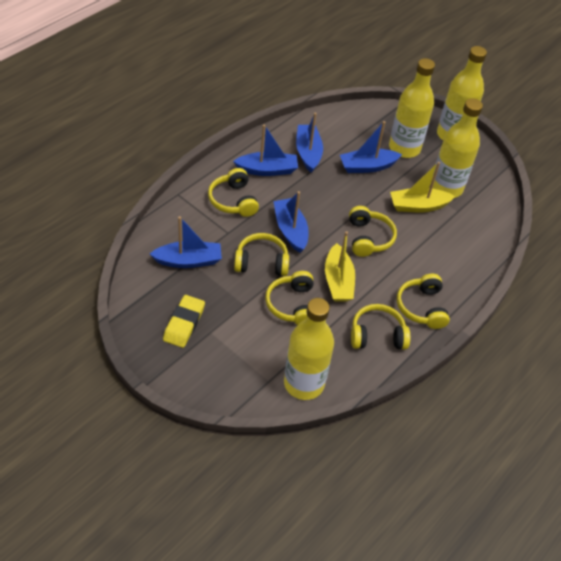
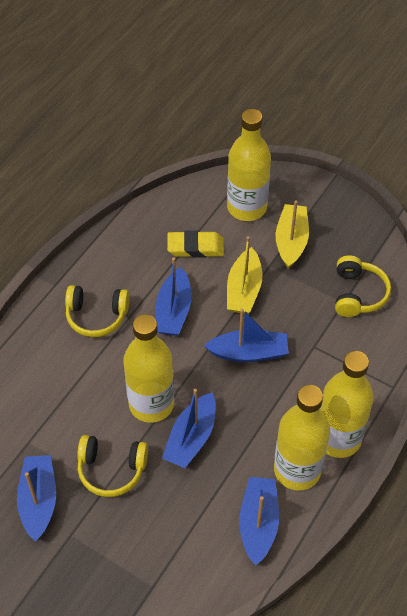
yellow headphones: 6 -> 3

